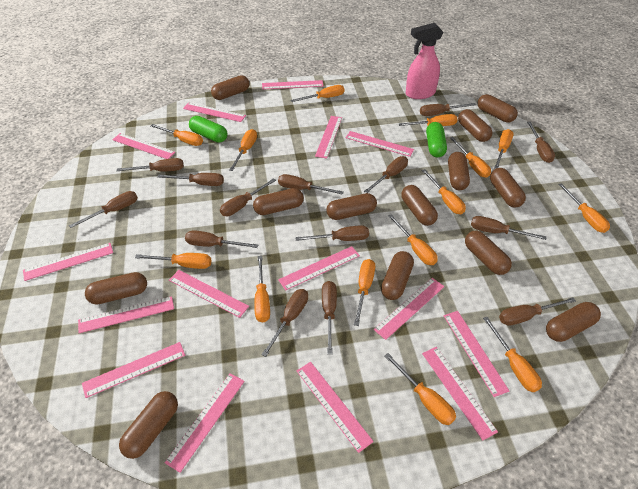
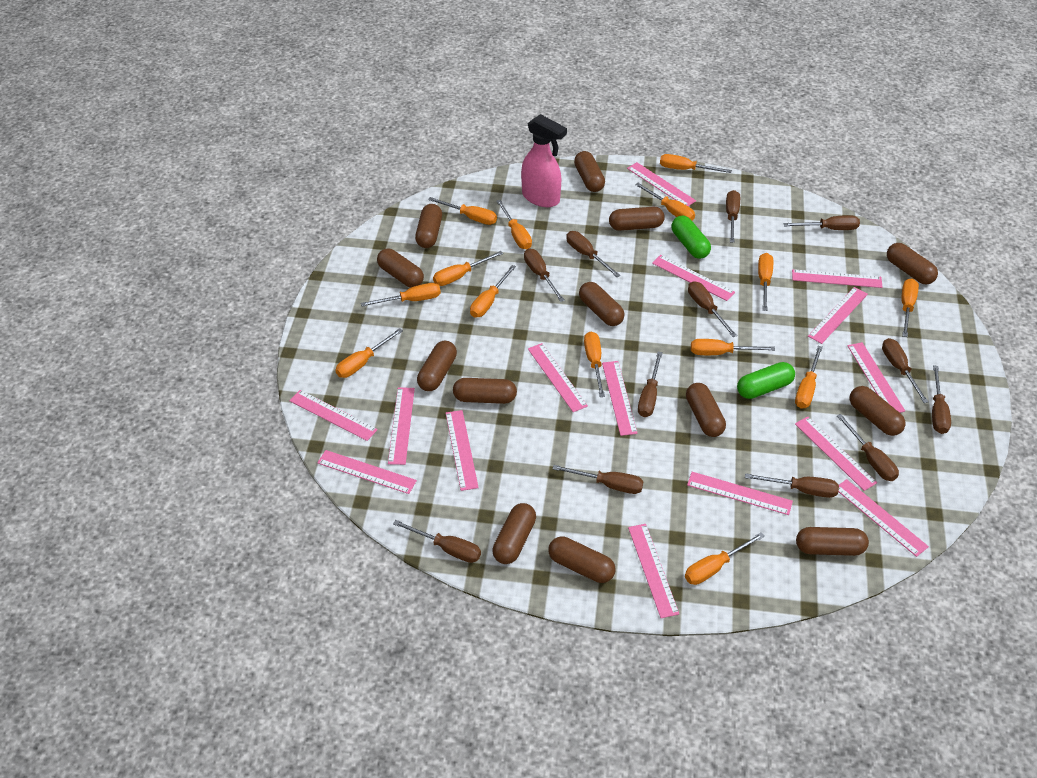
brown screwdriver: 14 -> 12

